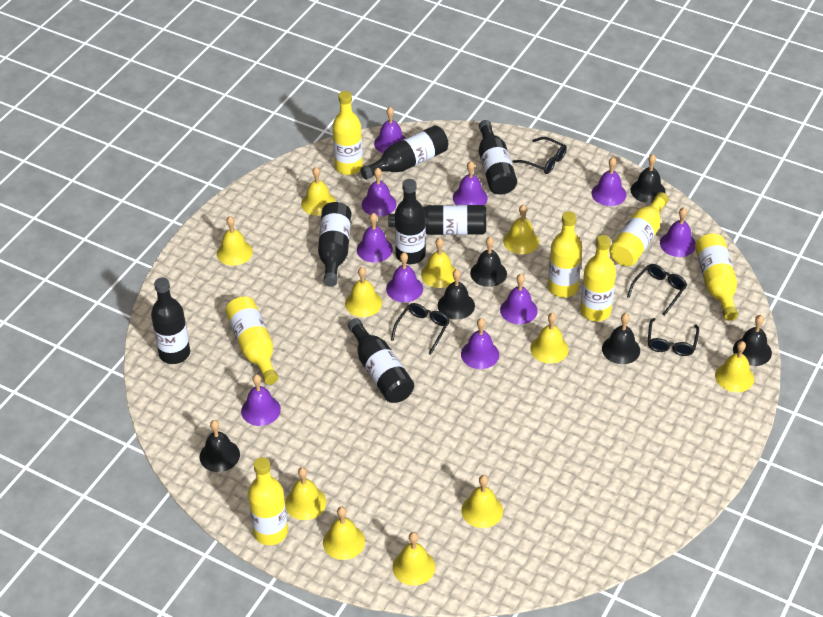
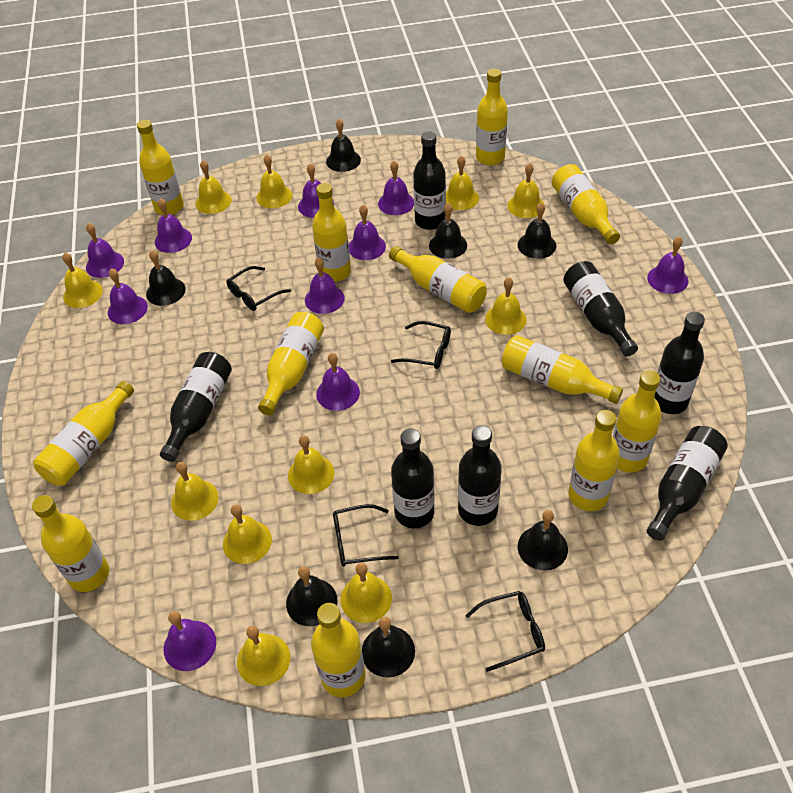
black bell: 6 -> 7
yellow bottle: 7 -> 12

